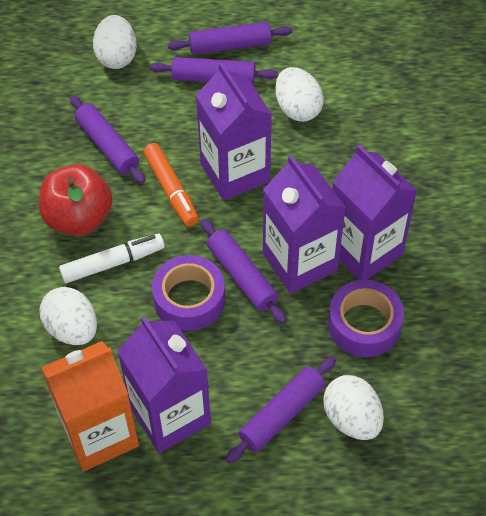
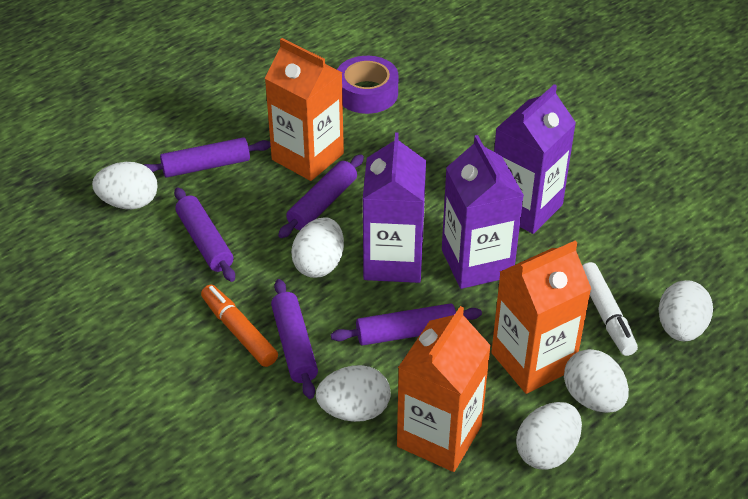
orange carton: 1 -> 3
purple carton: 4 -> 3
purple tape: 2 -> 1
red apple: 1 -> 0
white egg: 4 -> 6

